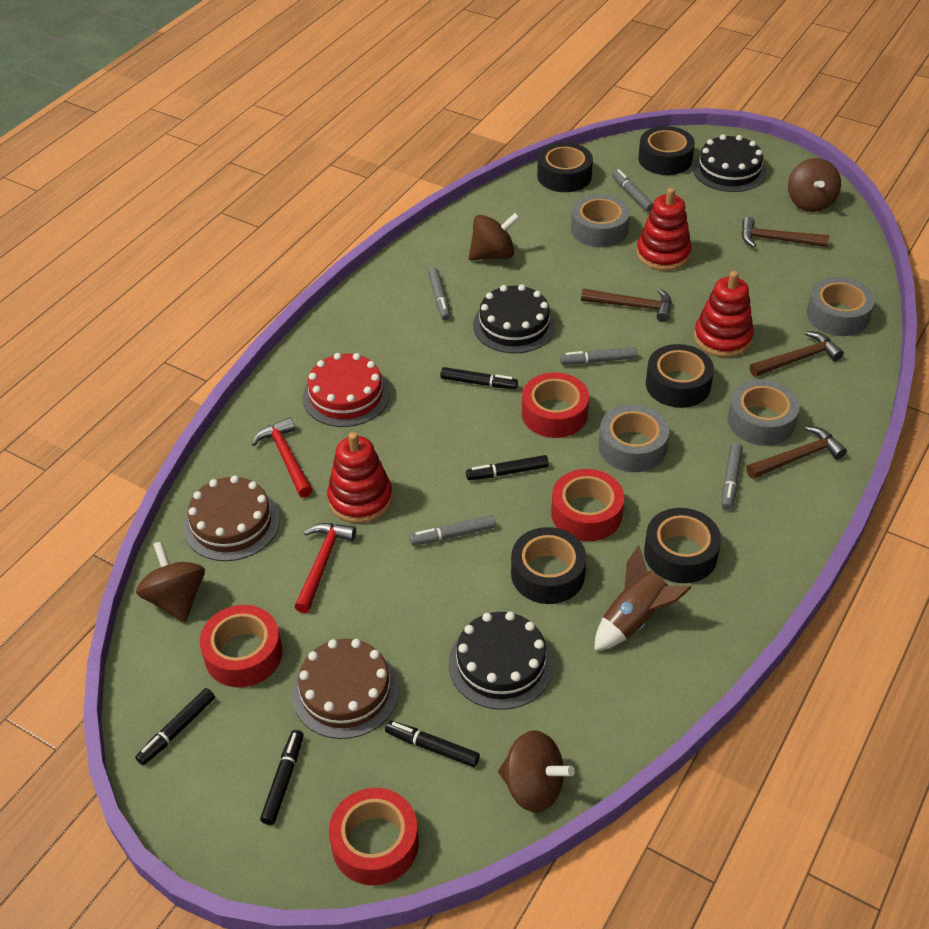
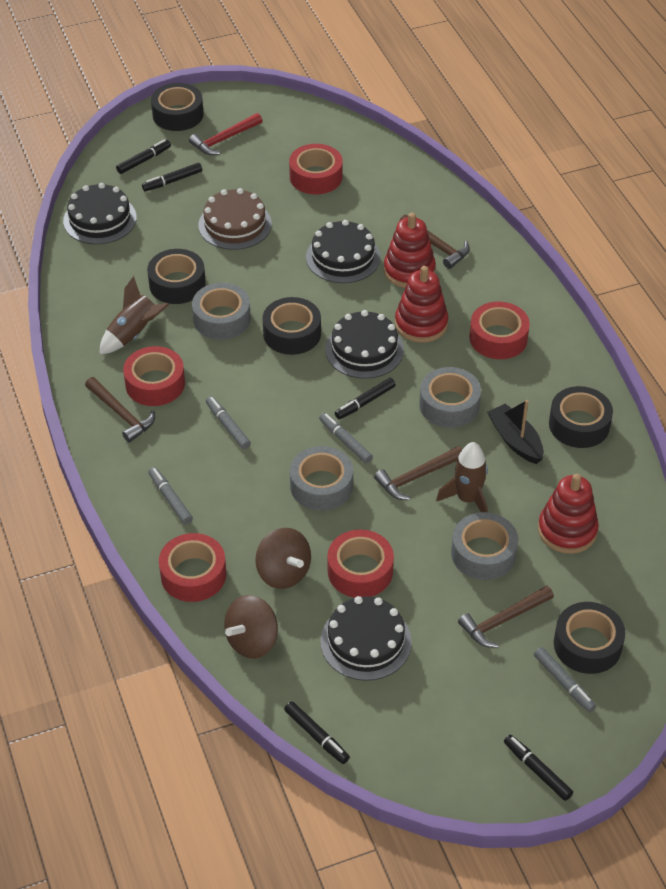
black boat: 0 -> 1
black cake: 3 -> 4
brown cake: 2 -> 1
brown rocket: 1 -> 2
brown spinning top: 4 -> 2
grey marker: 5 -> 4
red cake: 1 -> 0
red hammer: 2 -> 1
red tape: 4 -> 5

